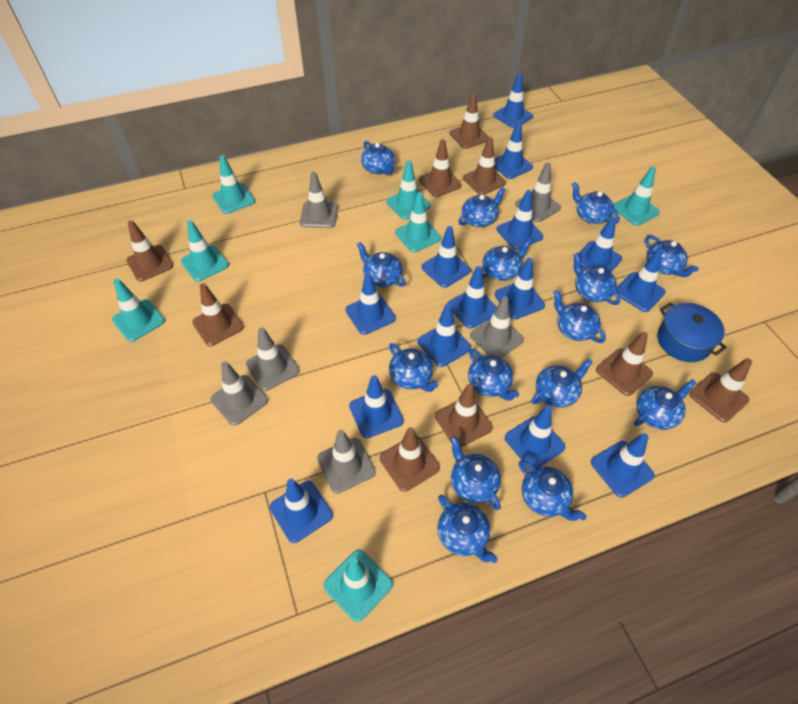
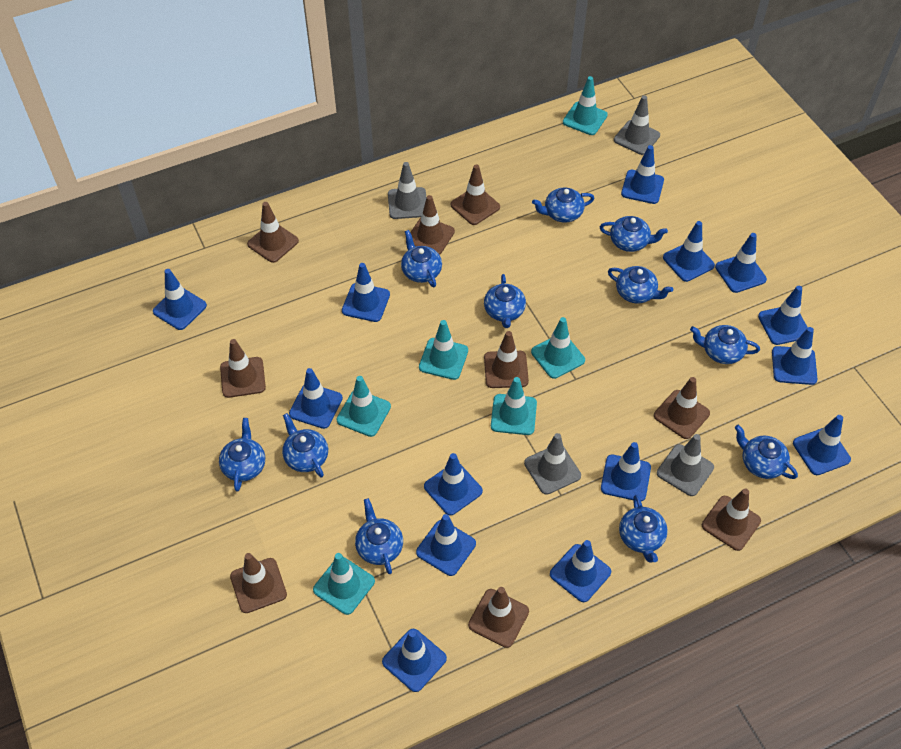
blue pot: 1 -> 0
blue teapot: 15 -> 11
grey traffic cone: 6 -> 4
turquoise traffic cone: 7 -> 6

